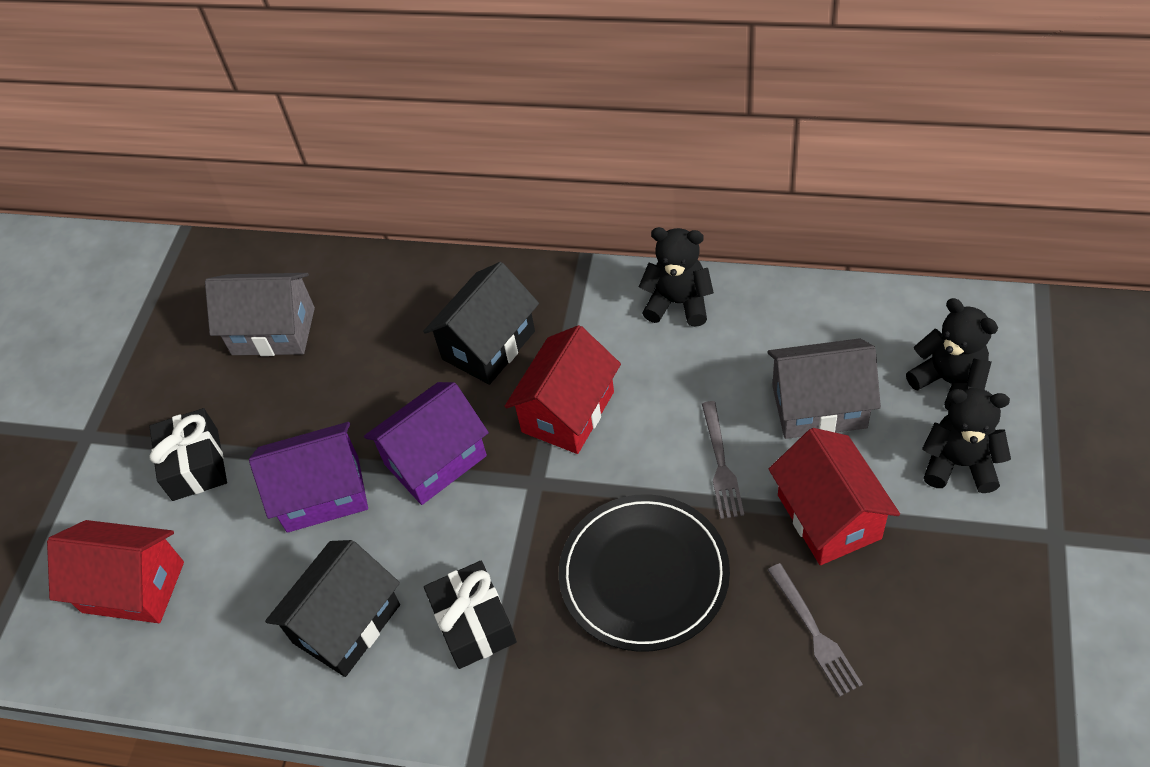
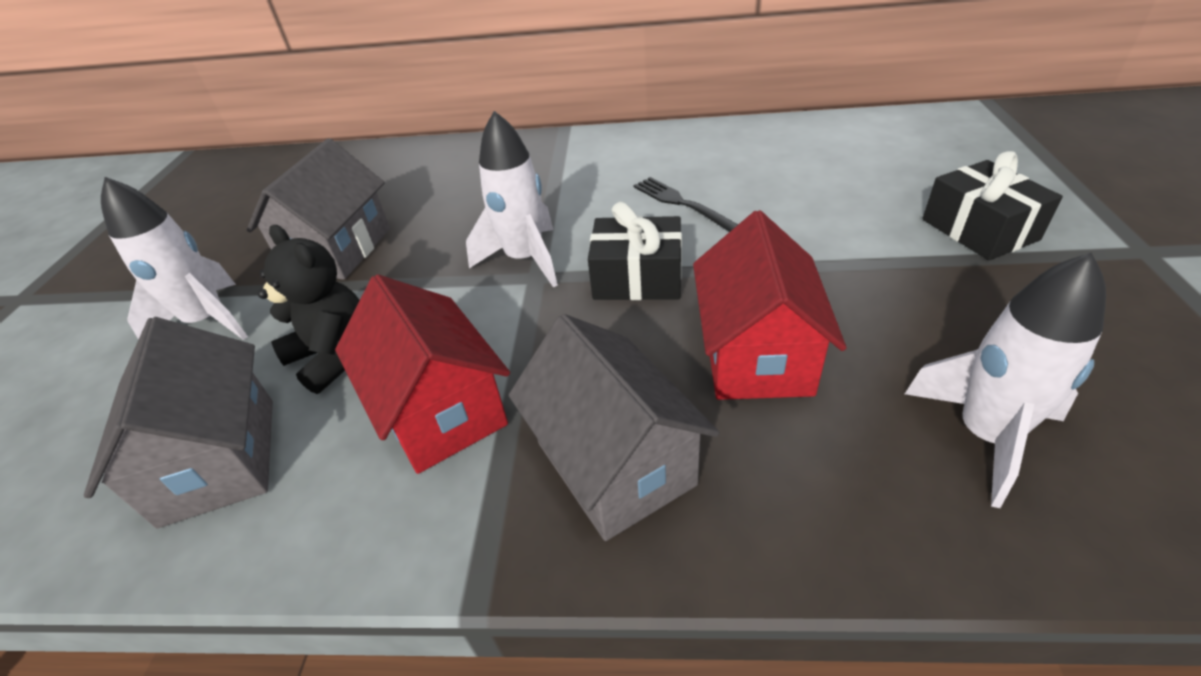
black fork: 0 -> 1
black house: 2 -> 0
black plate: 1 -> 0
black teddy bear: 3 -> 1
grey fork: 2 -> 0
grey house: 2 -> 3
purple house: 2 -> 0
red house: 3 -> 2
white rocket: 0 -> 3

